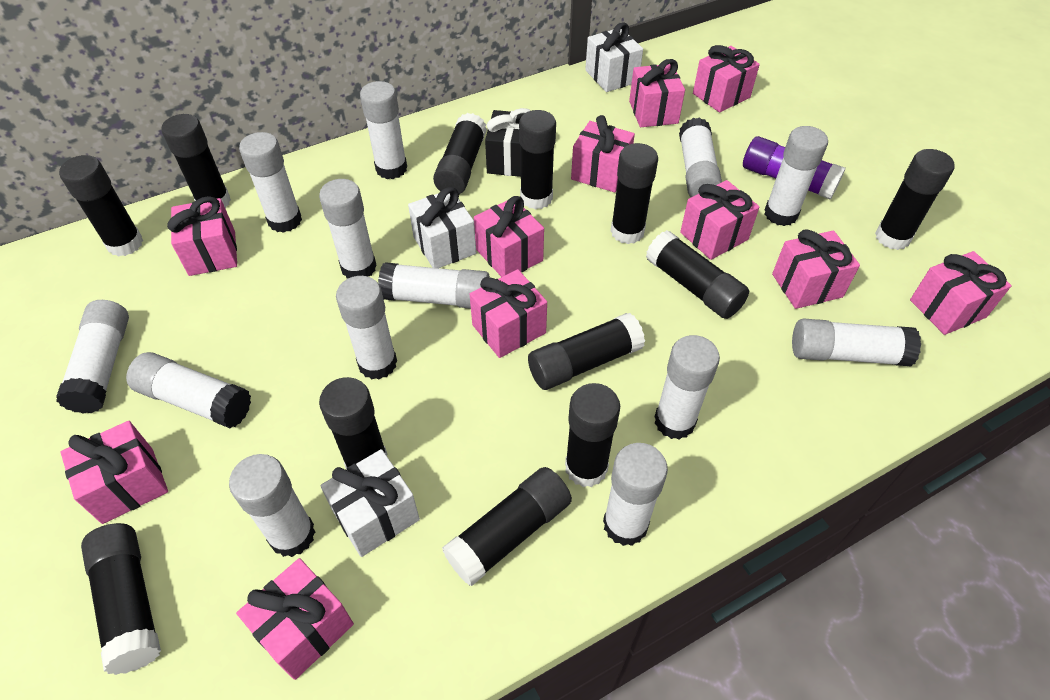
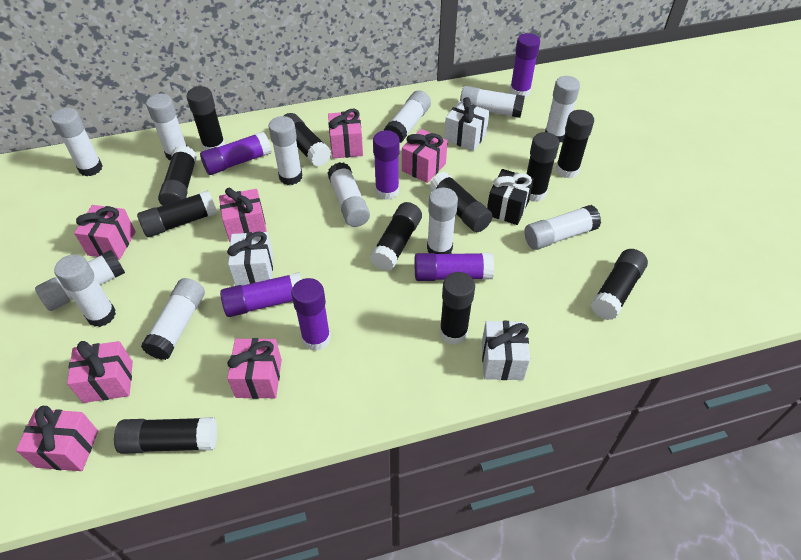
black glue stick: 12 -> 11
pink gift: 11 -> 7
purple glue stick: 1 -> 6
white glue stick: 13 -> 12

